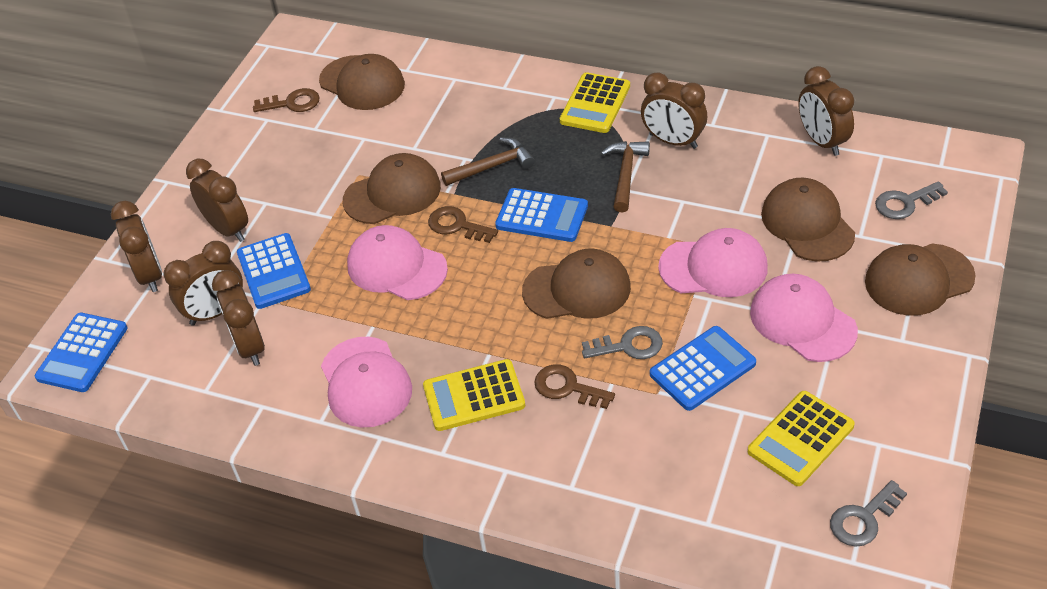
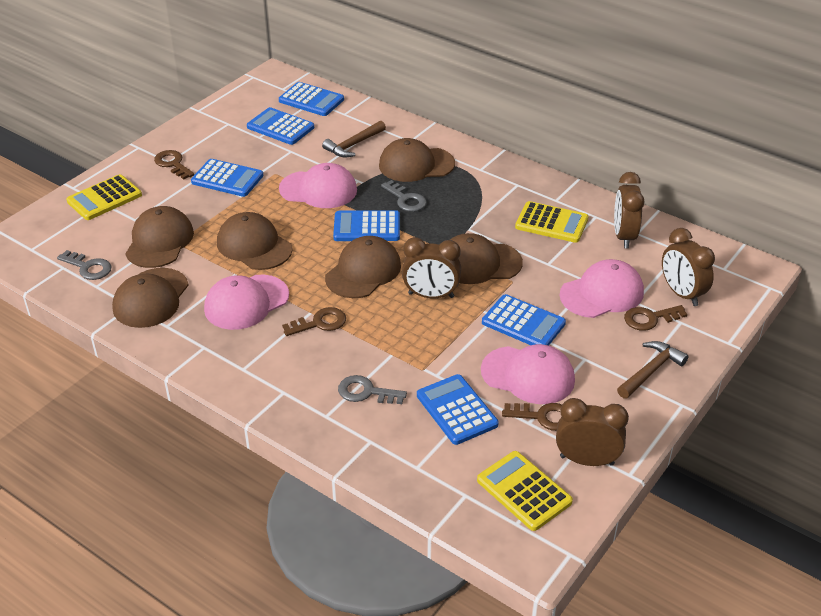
blue calculator: 4 -> 6
brown cap: 5 -> 6
brown clock: 6 -> 4
brown key: 3 -> 4

